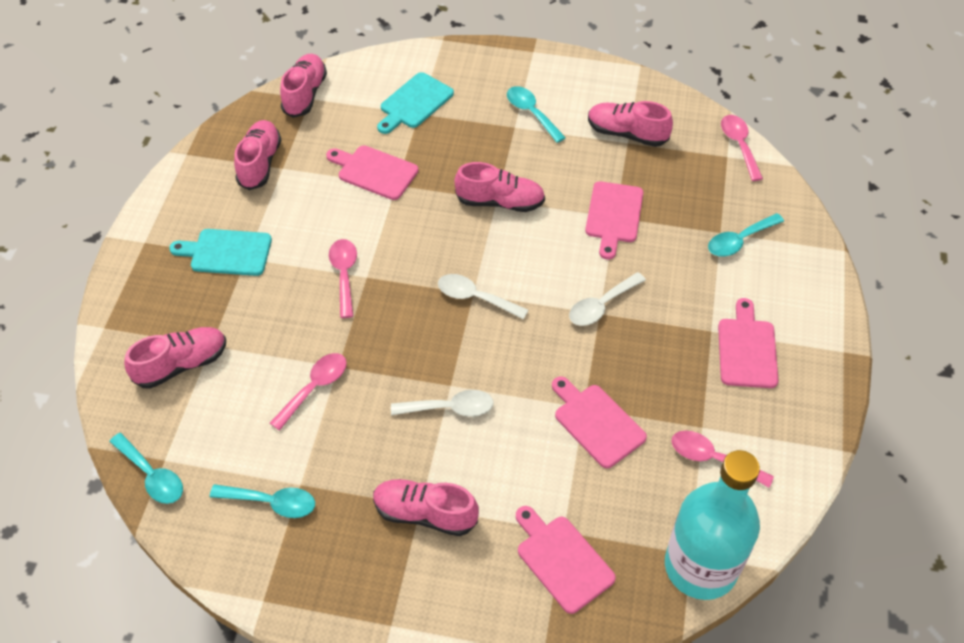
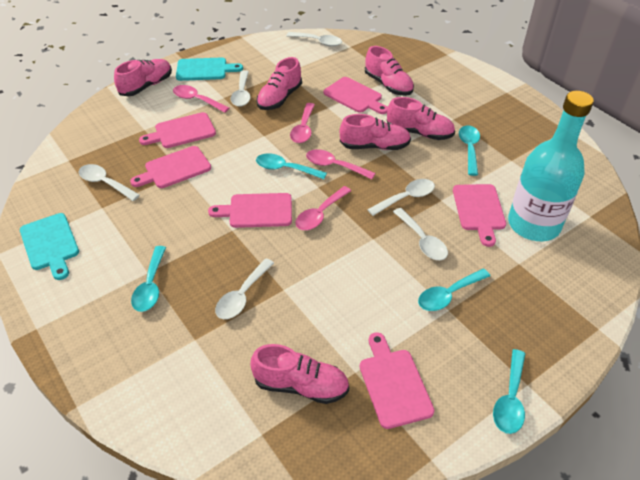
pink cutting board: 5 -> 6
turquoise spoon: 4 -> 5
white spoon: 3 -> 6

